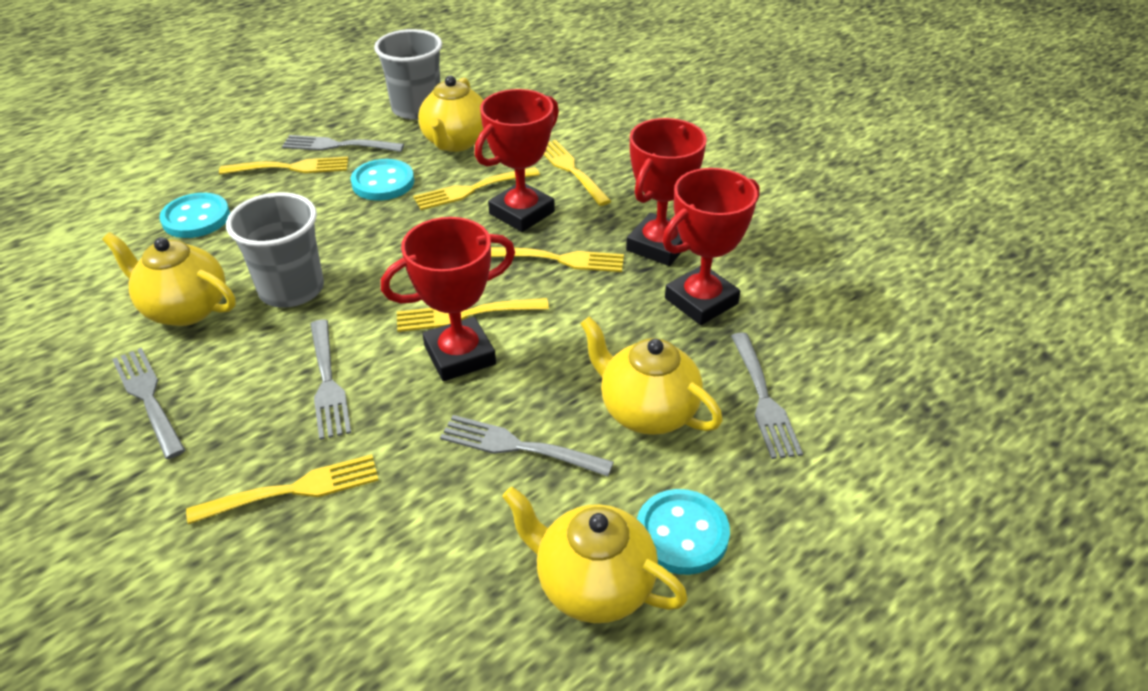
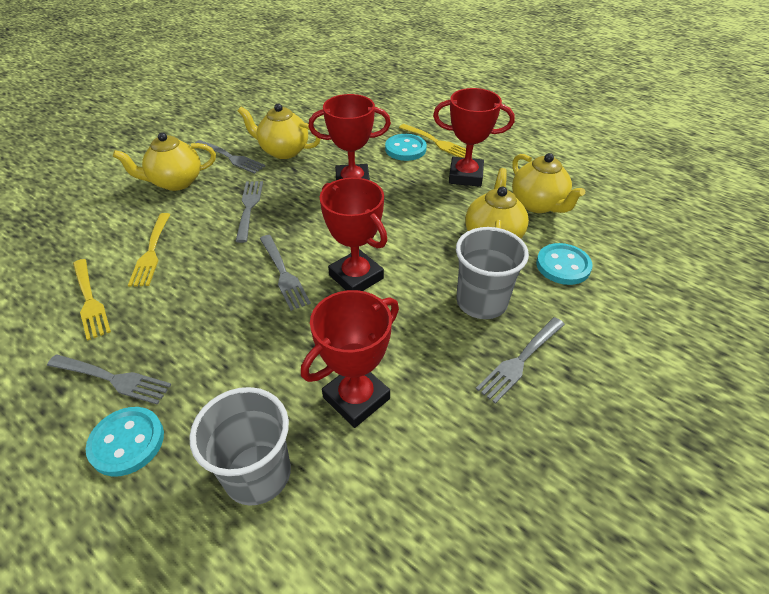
yellow fork: 6 -> 3

